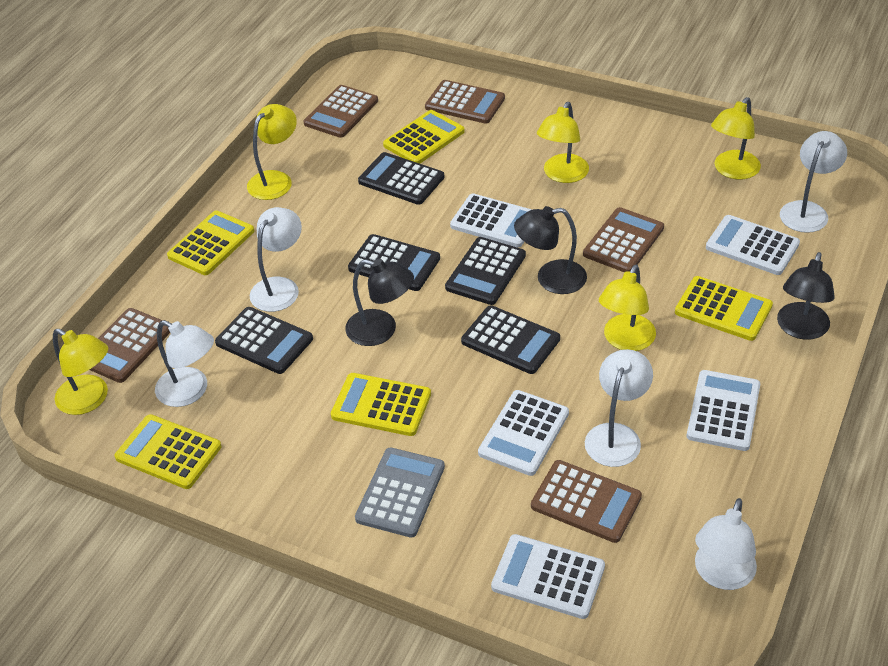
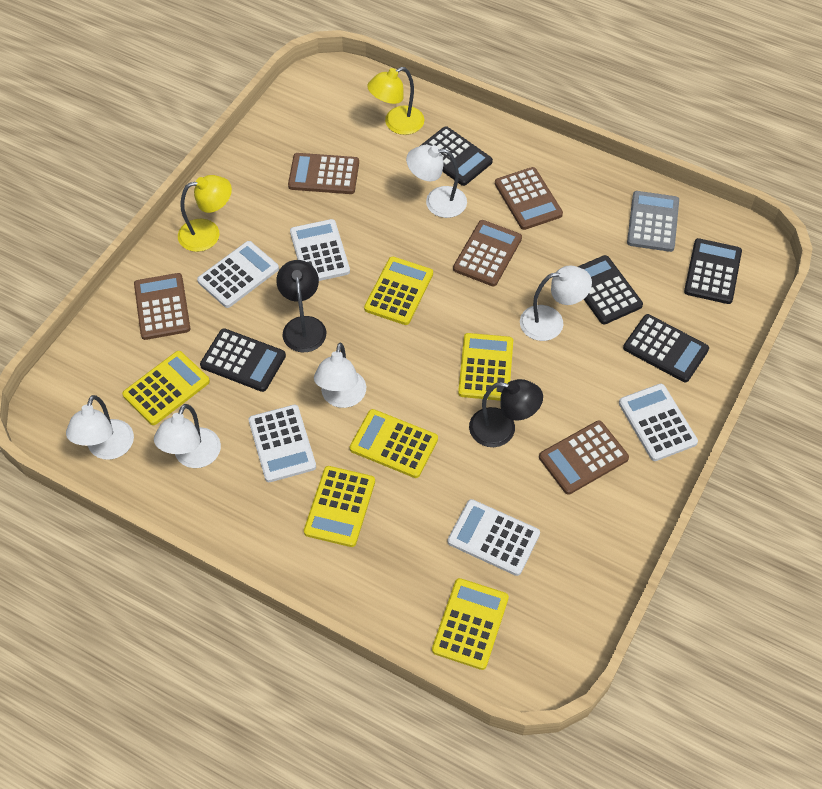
black lamp: 3 -> 2
yellow calculator: 5 -> 6
yellow lamp: 5 -> 2

